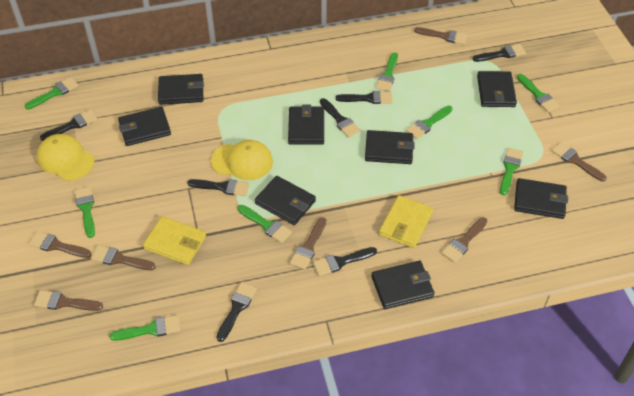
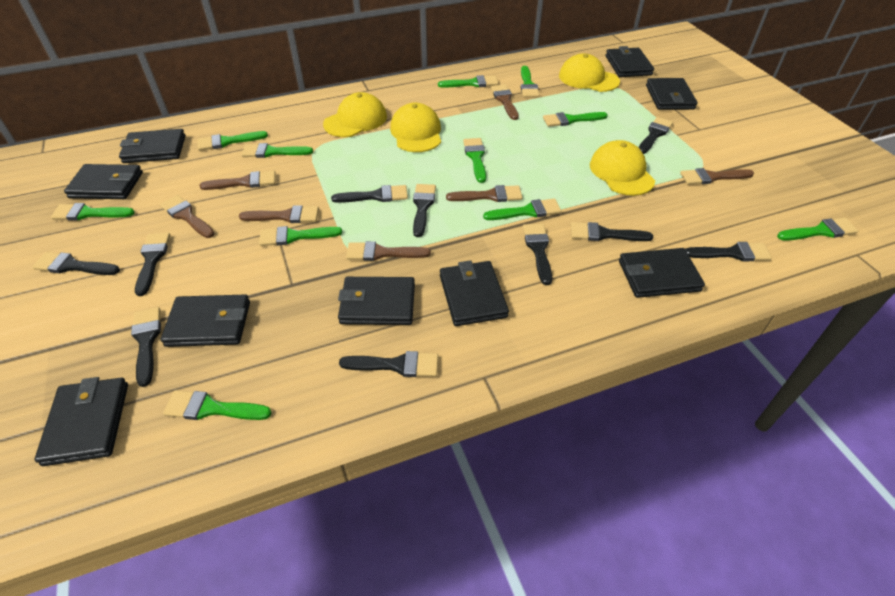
black brush: 7 -> 10
black wallet: 8 -> 9
green brush: 8 -> 11
yellow cap: 2 -> 4
yellow wallet: 2 -> 0

